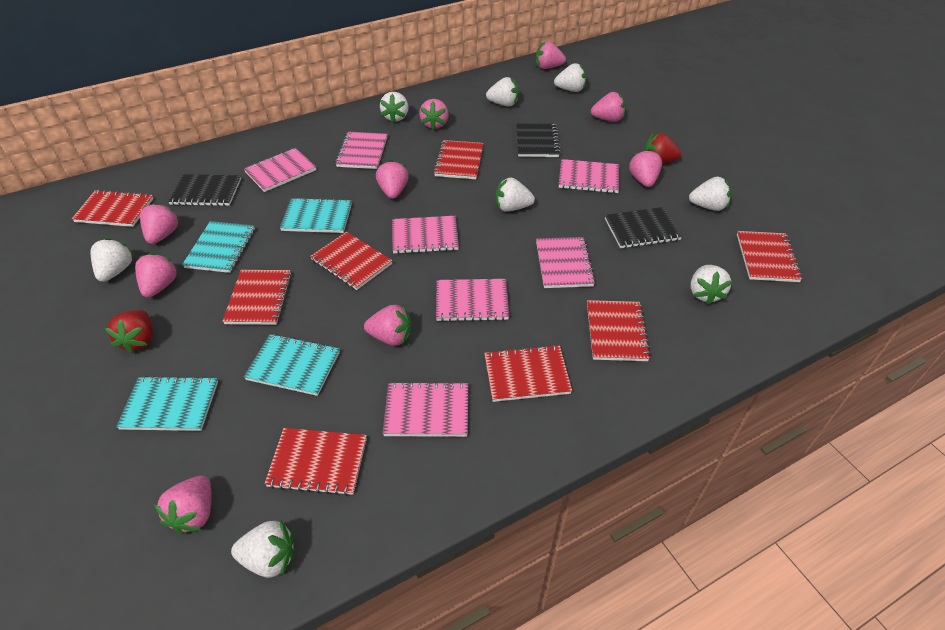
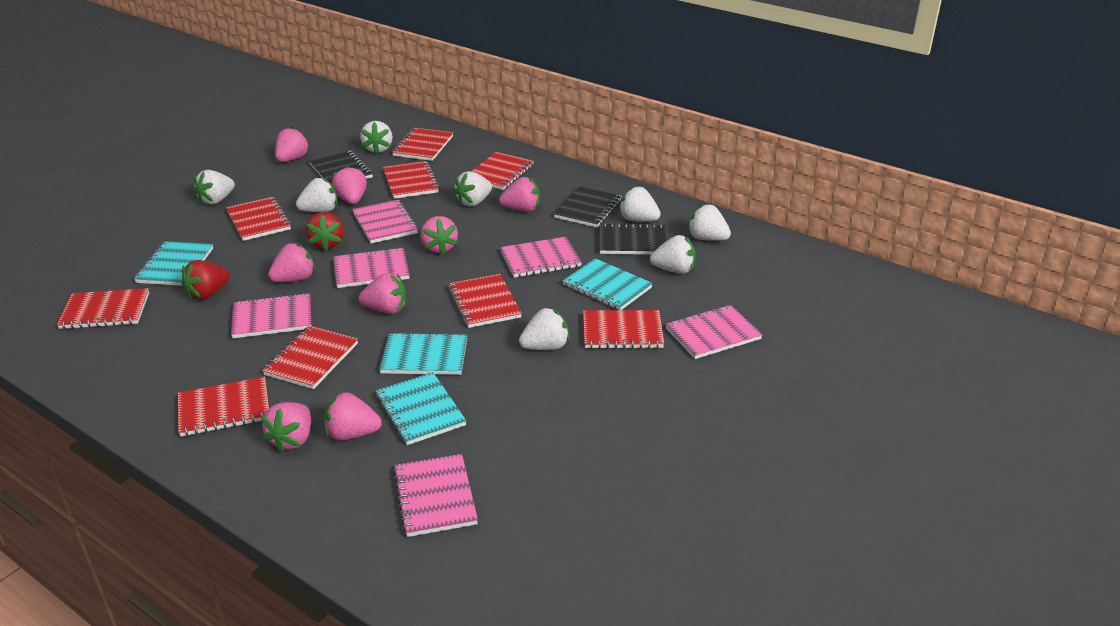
pink notebook: 7 -> 6
pink strawberry: 9 -> 8
red notebook: 8 -> 9

